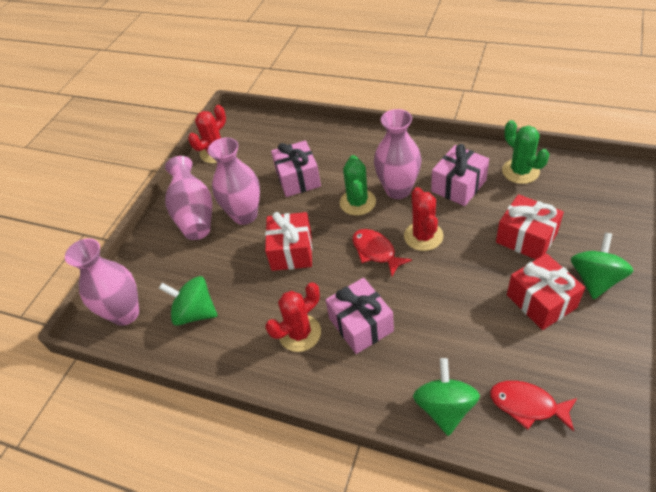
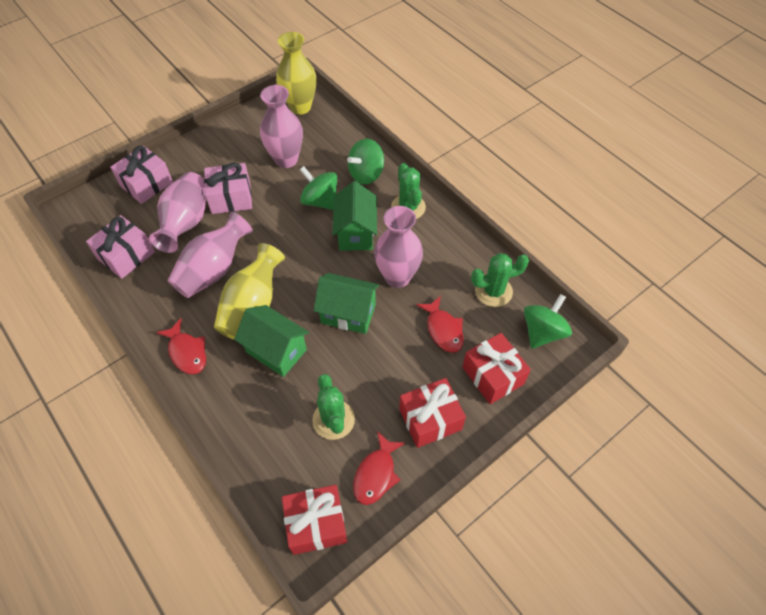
green cactus: 2 -> 3
green house: 0 -> 3
red cactus: 3 -> 0
red fish: 2 -> 3
yellow vase: 0 -> 2

